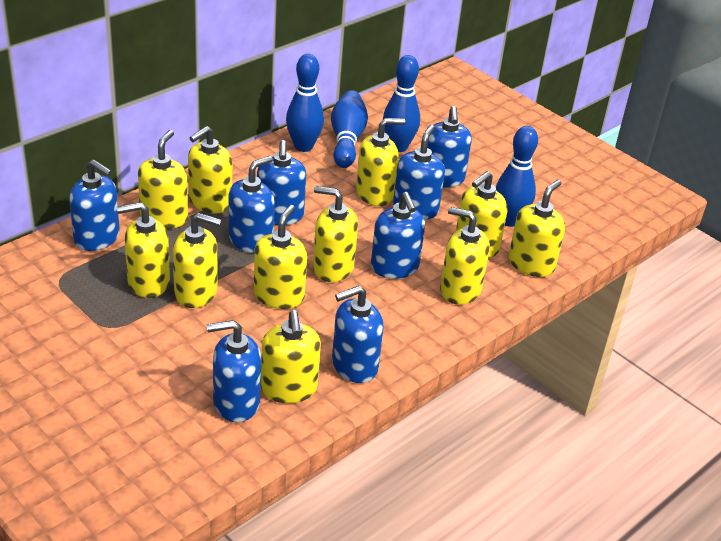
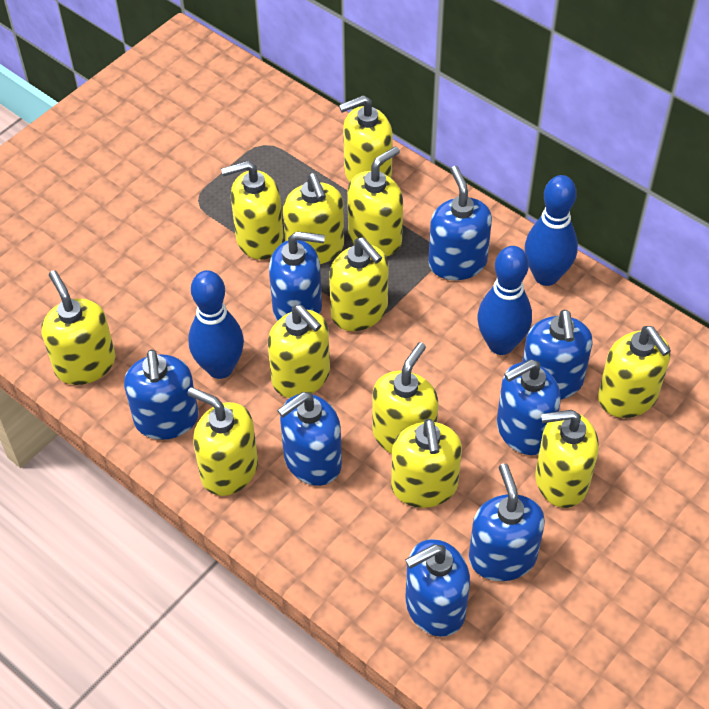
blue bowling pin: 4 -> 3
yellow soap dispenser: 11 -> 12

